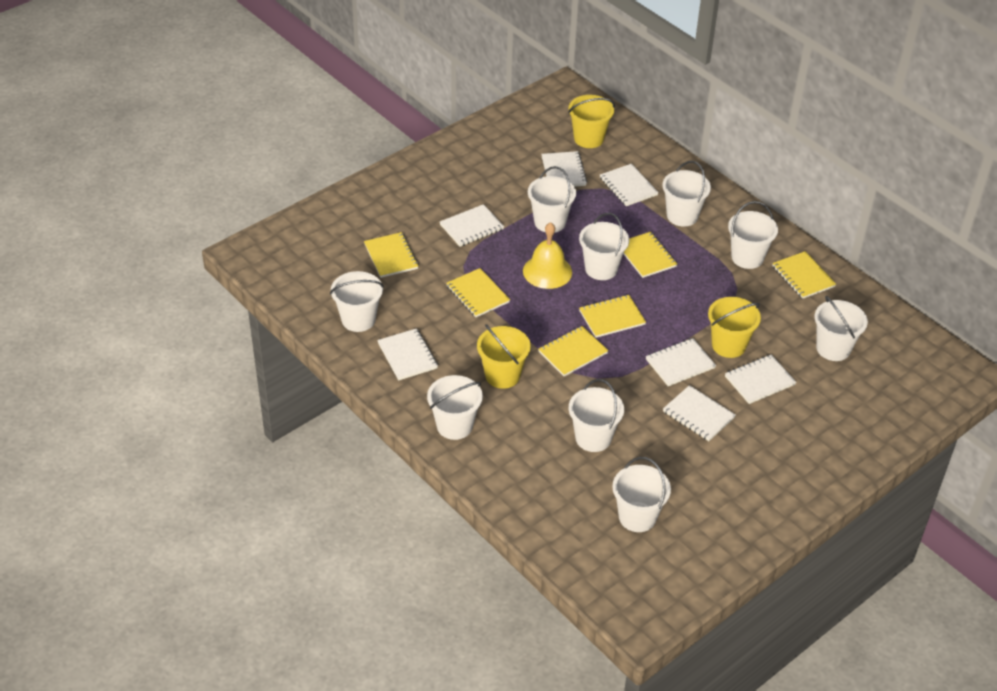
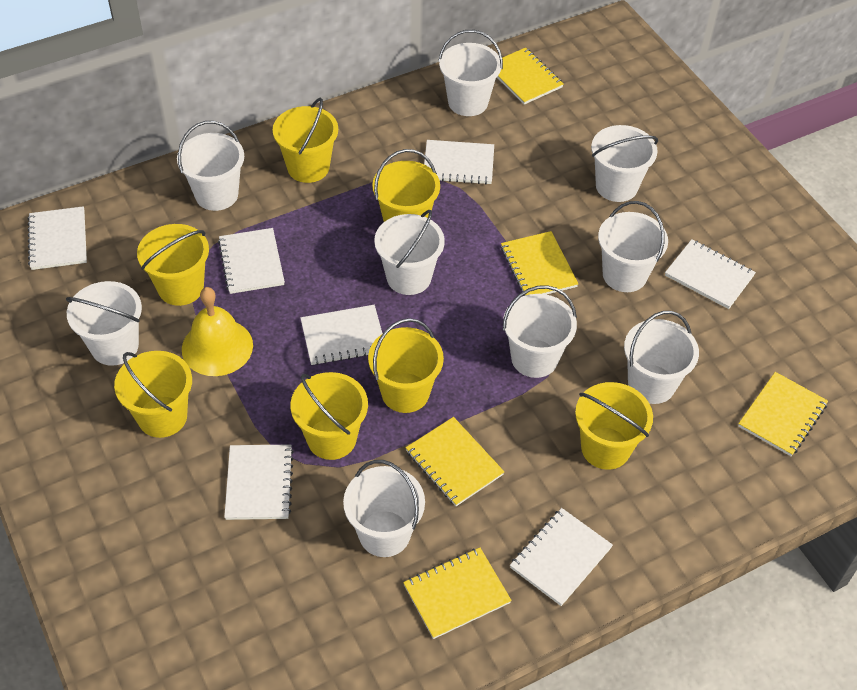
yellow bucket: 3 -> 7
yellow notebook: 6 -> 5

